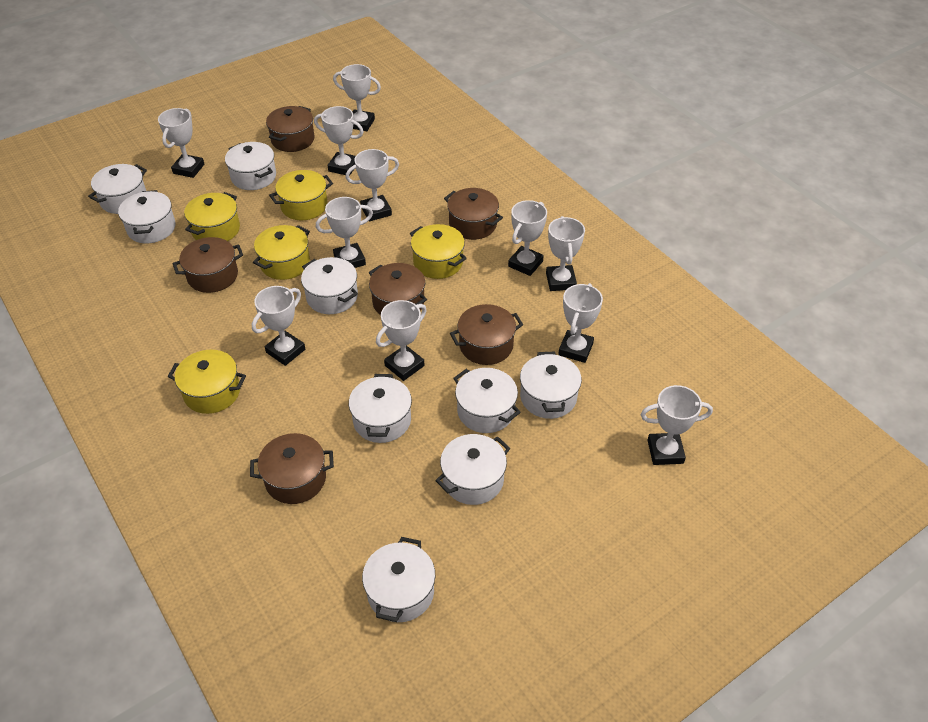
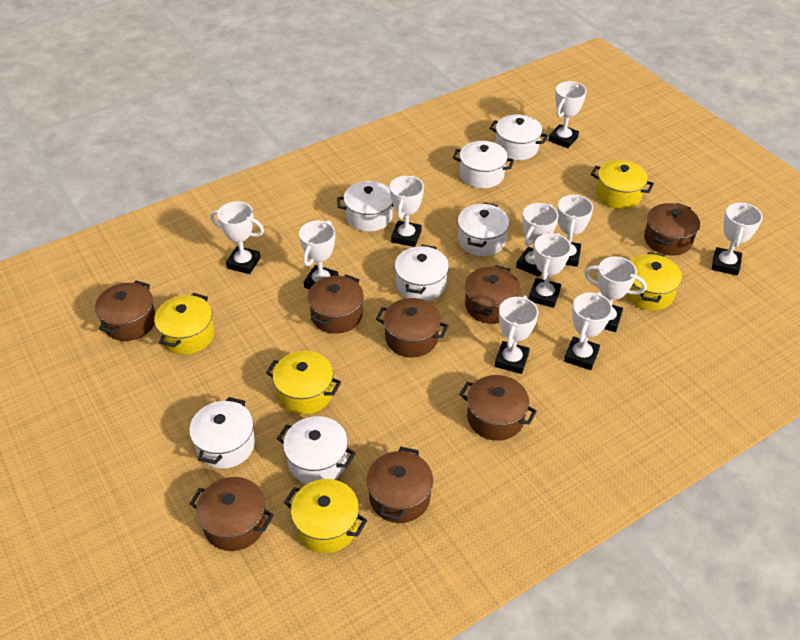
brown pot: 6 -> 8
white pot: 9 -> 7

